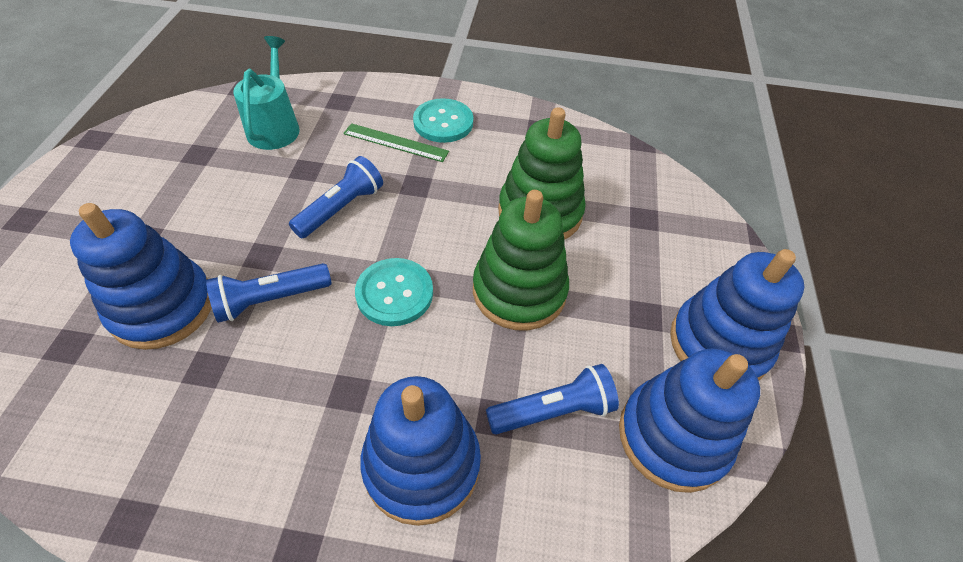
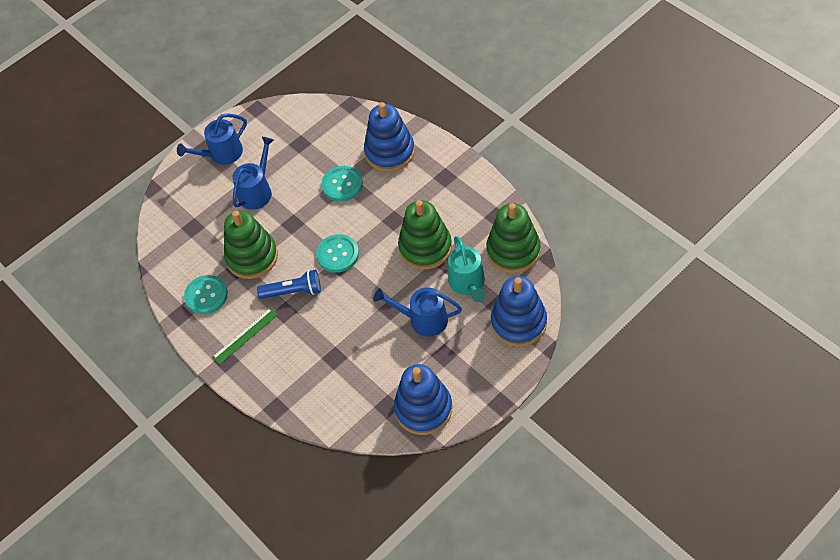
blue flashlight: 3 -> 1
blue stacking toy: 4 -> 3
blue watering can: 0 -> 3
green stacking toy: 2 -> 3
turquoise button: 2 -> 3

